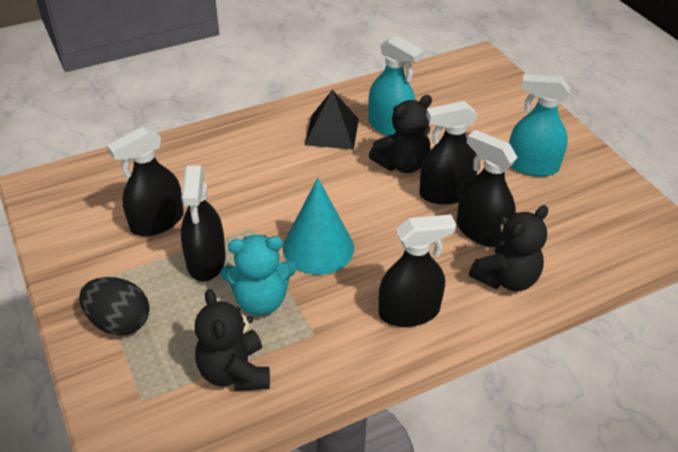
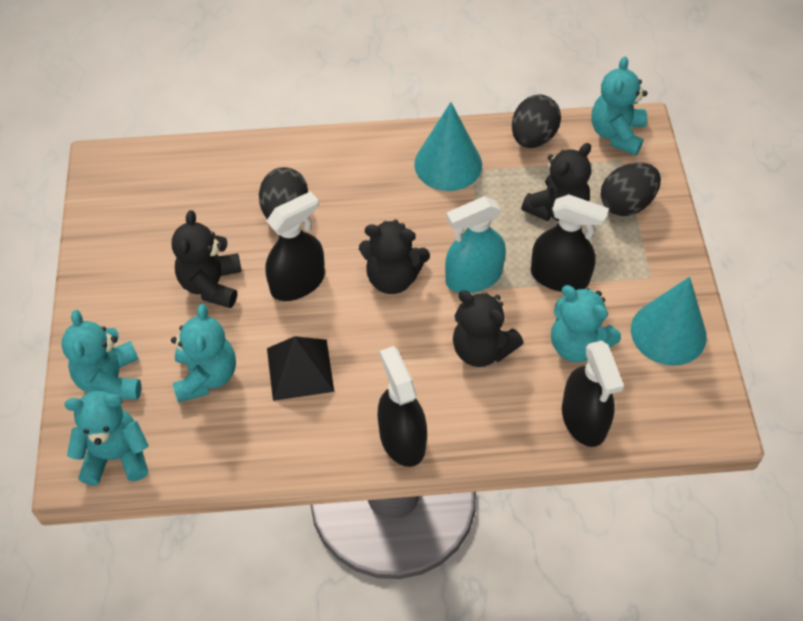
black egg: 1 -> 3
black spray bottle: 5 -> 4
black teddy bear: 3 -> 4
turquoise cone: 1 -> 2
turquoise spray bottle: 2 -> 1
turquoise teddy bear: 1 -> 5

